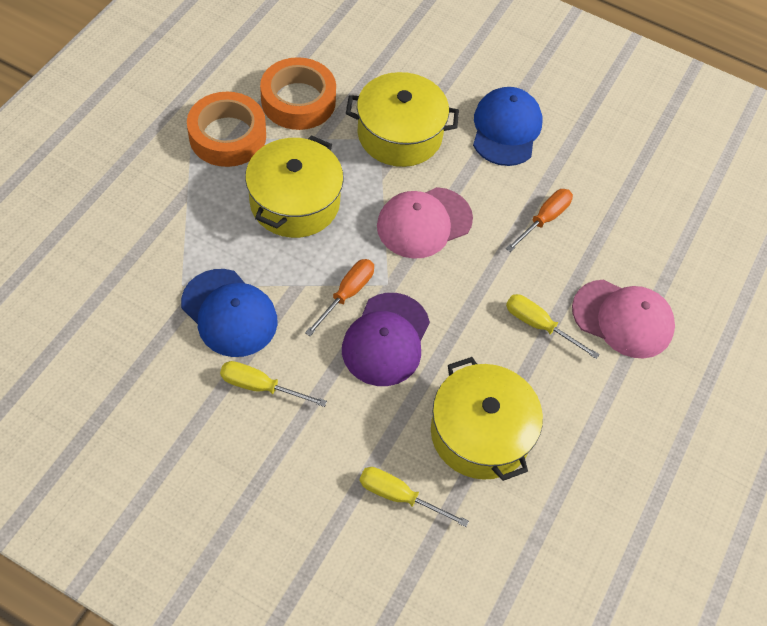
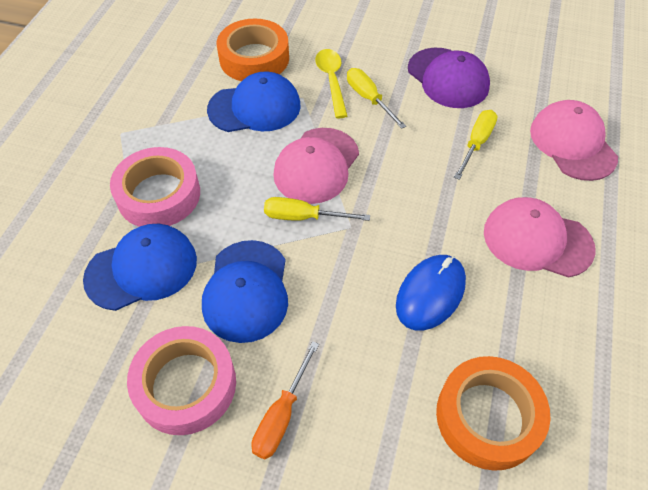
blue cap: 2 -> 3
blue mouse: 0 -> 1
orange screwdriver: 2 -> 1
pink cap: 2 -> 3
pink tape: 0 -> 2
yellow pot: 3 -> 0
yellow spoon: 0 -> 1

